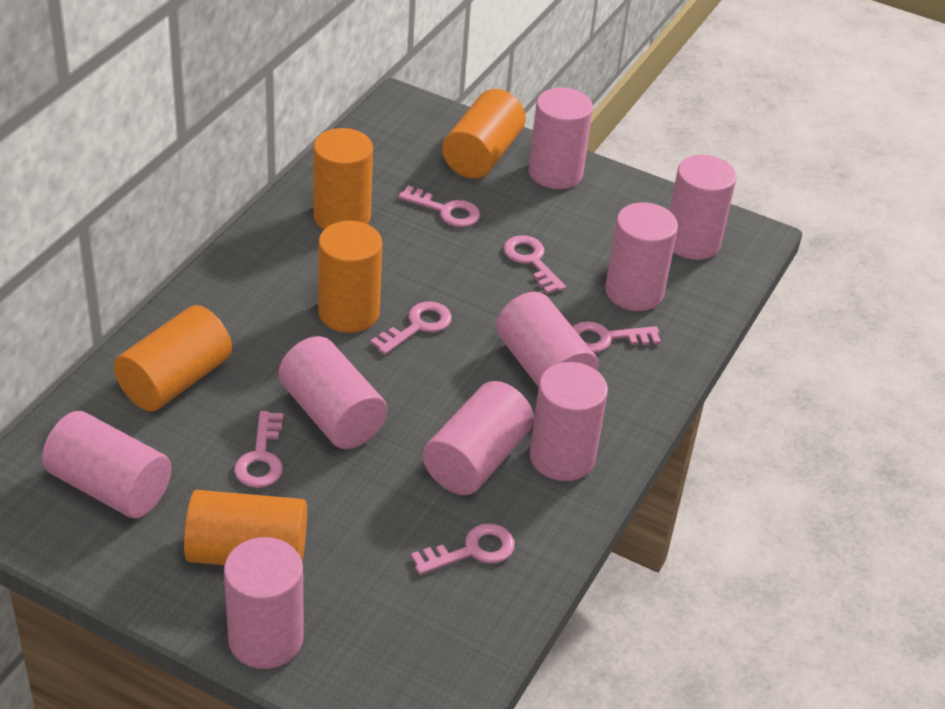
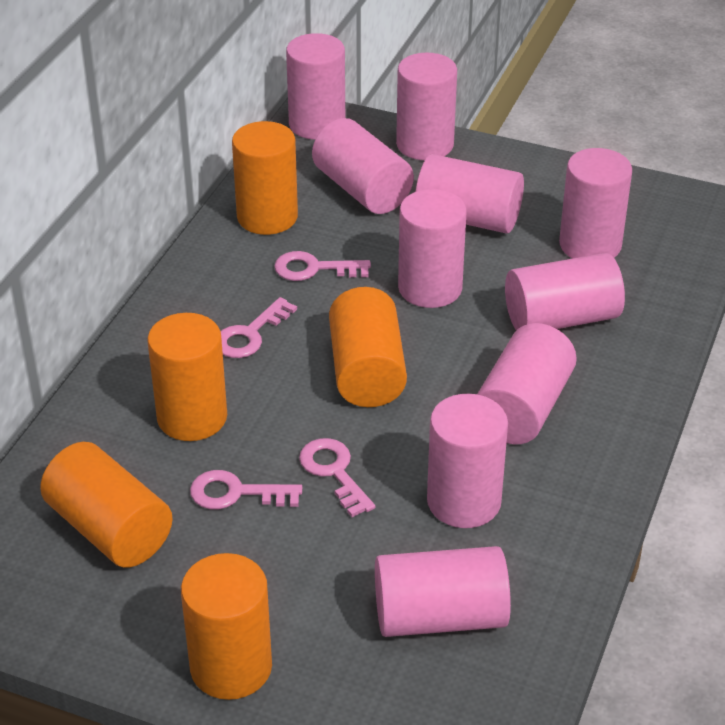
pink cylinder: 9 -> 10
pink key: 6 -> 4

